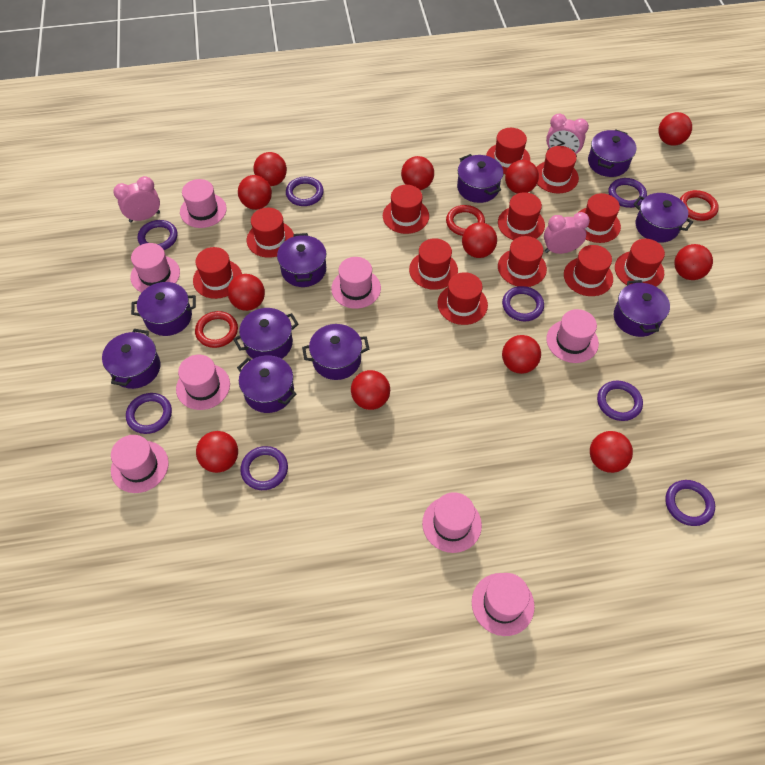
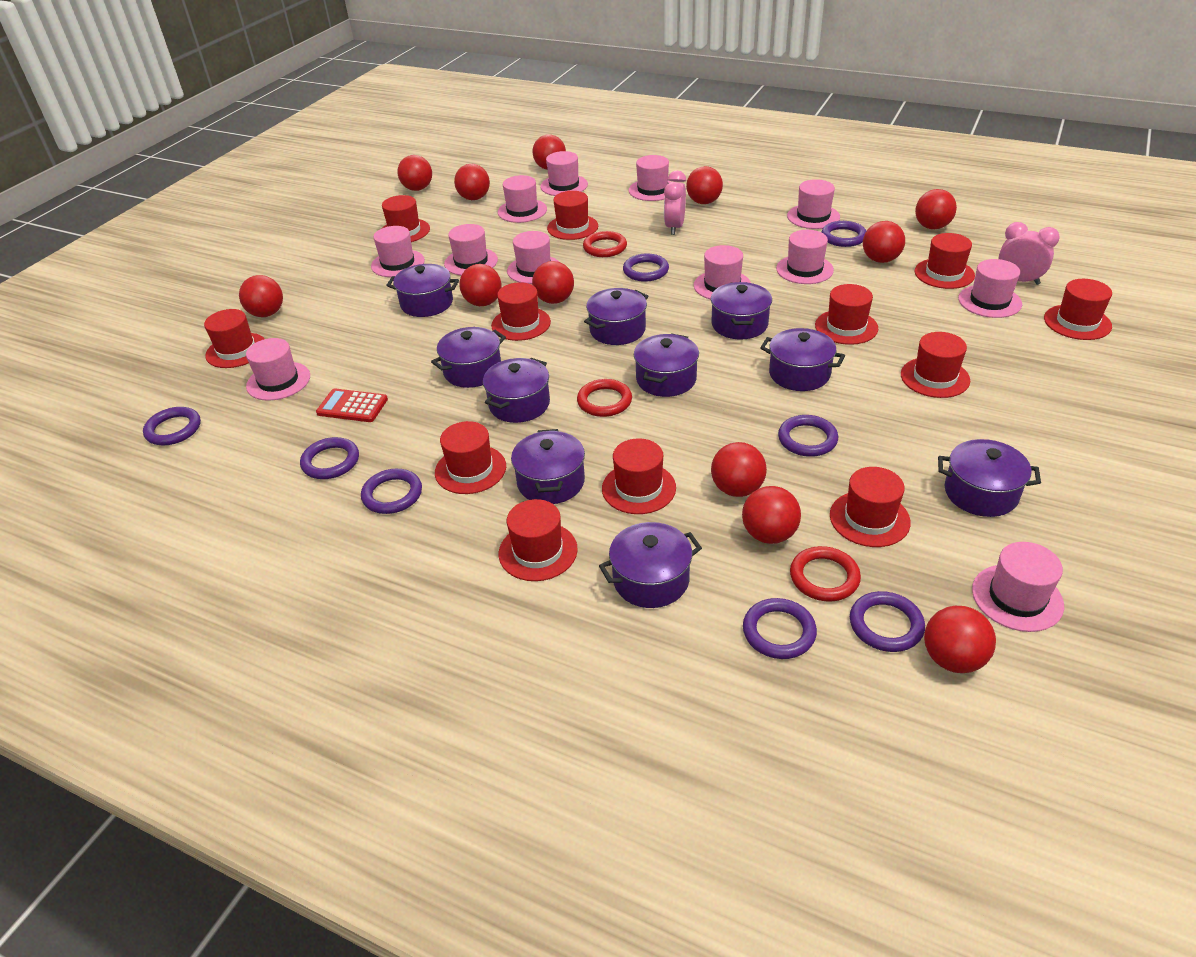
pink clock: 3 -> 2
pink hat: 8 -> 12
red calculator: 0 -> 1

